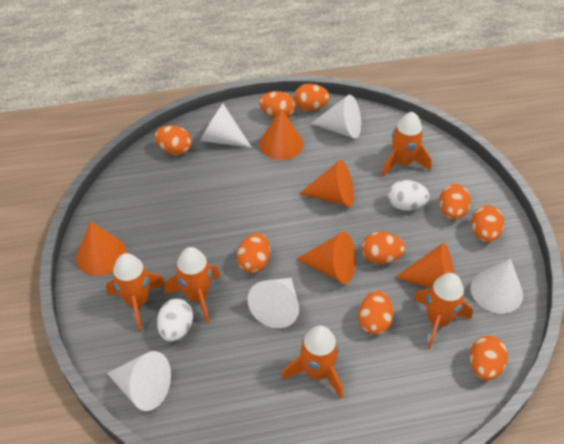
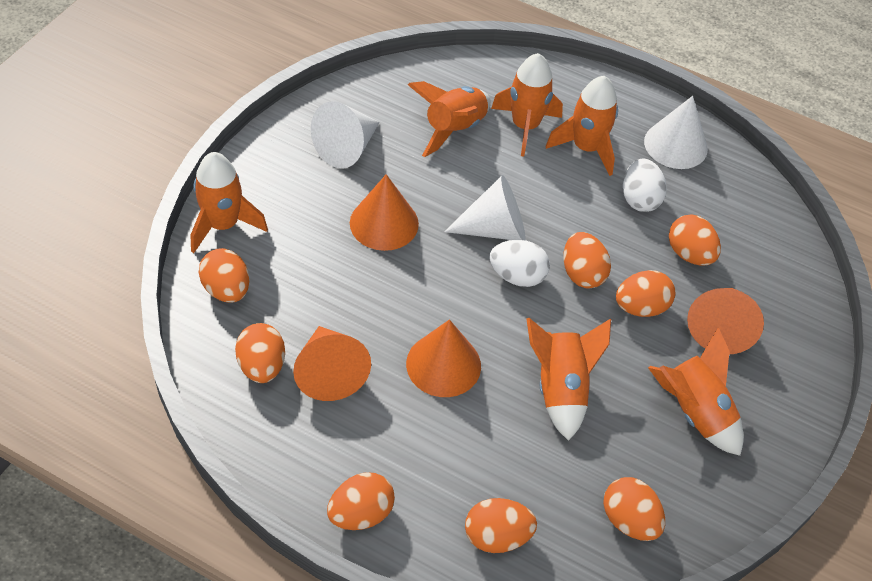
orange cone: 5 -> 4
orange egg: 9 -> 8
orange rocket: 5 -> 6
white cone: 5 -> 3

